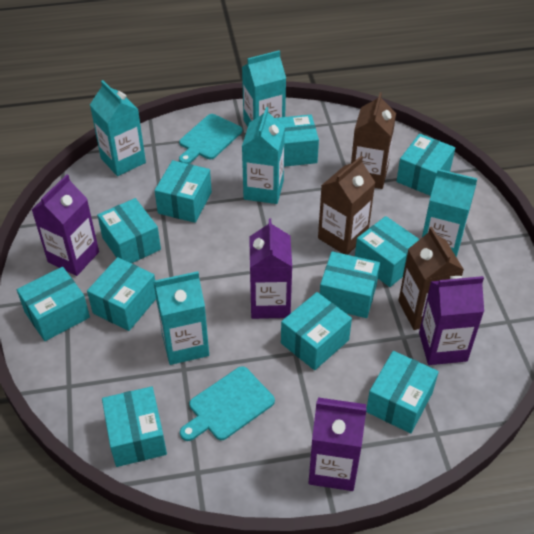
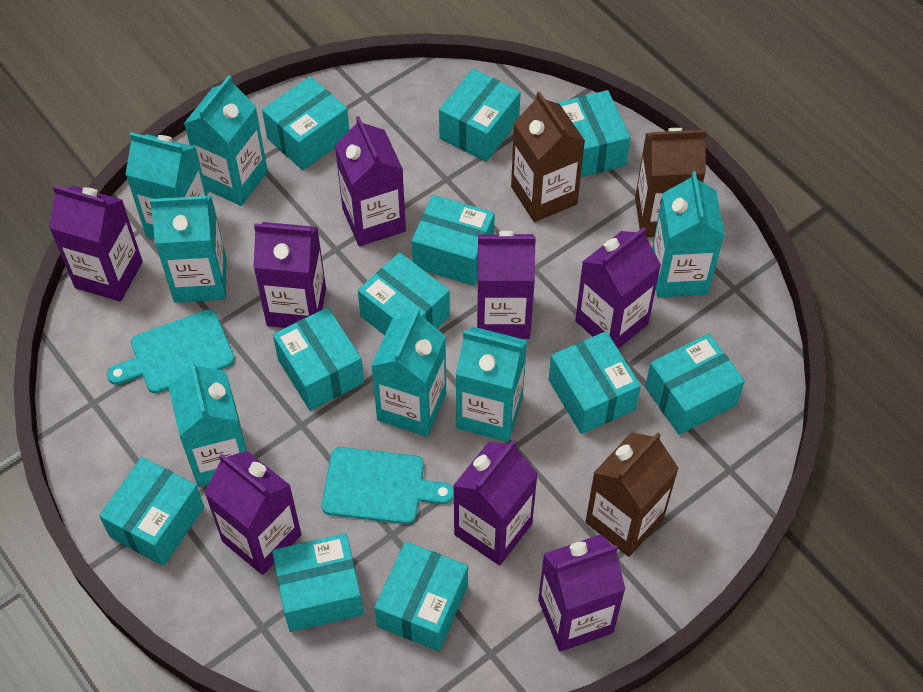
purple carton: 4 -> 8
turquoise carton: 5 -> 7

